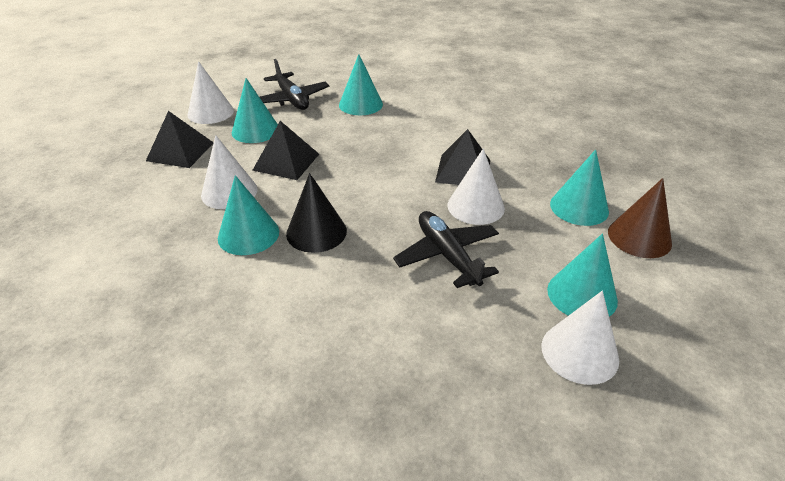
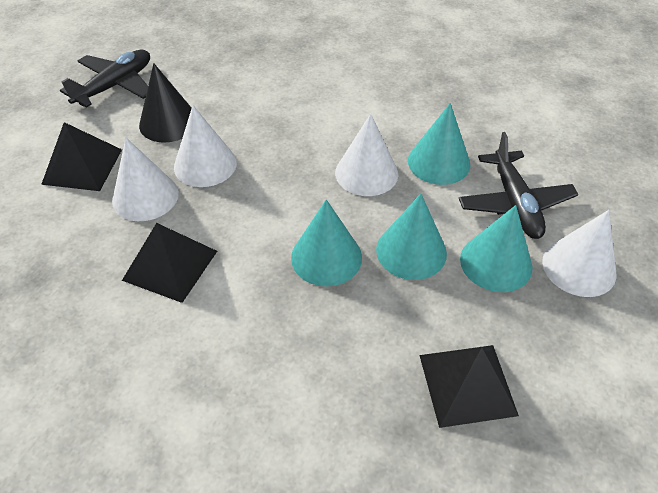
brown cone: 1 -> 0
turquoise cone: 5 -> 4

